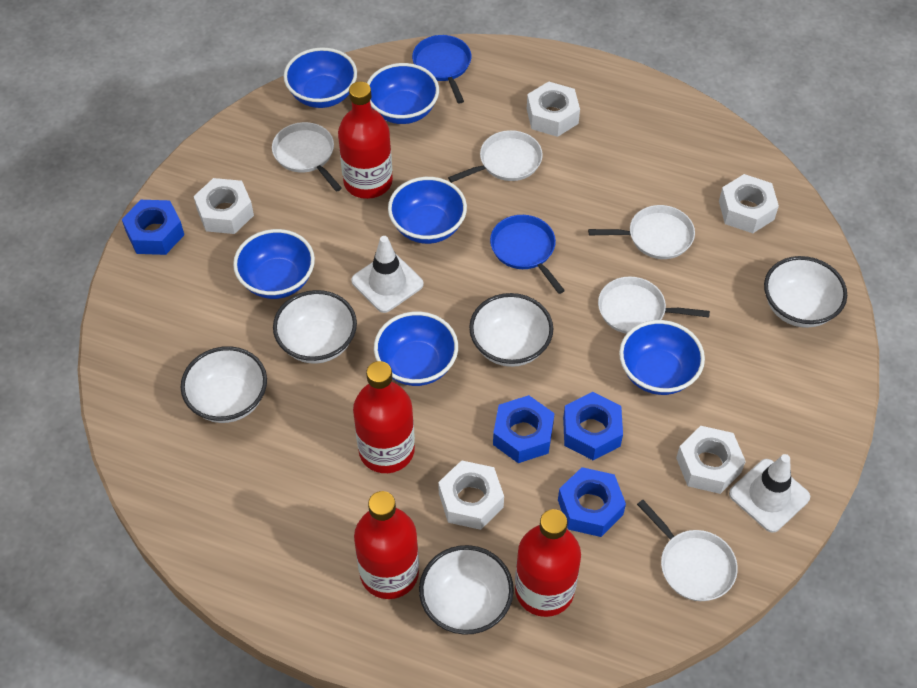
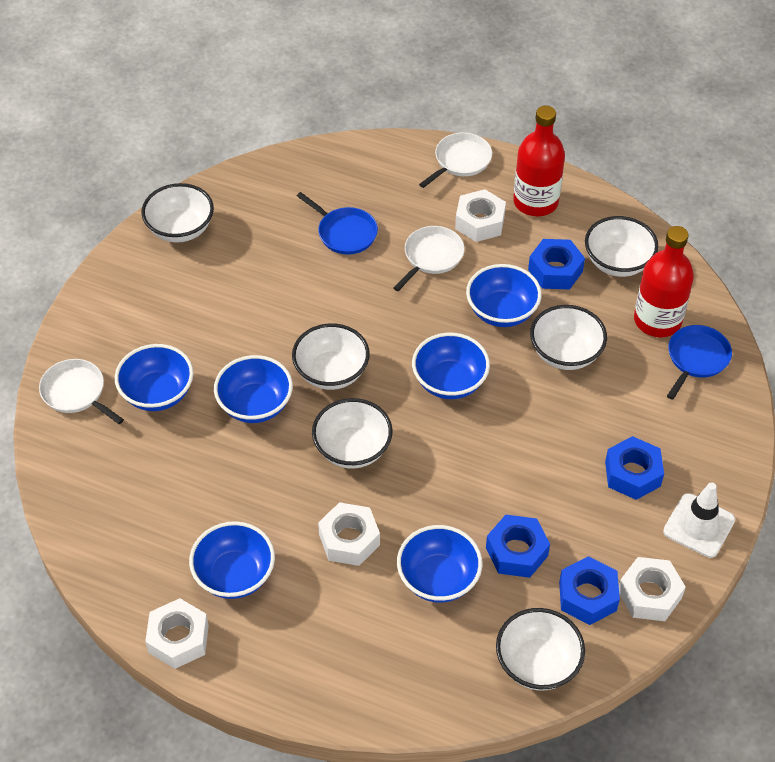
red bottle: 4 -> 2
white bowl: 5 -> 6
white nut: 5 -> 4
white pan: 5 -> 3
white traffic cone: 2 -> 1

